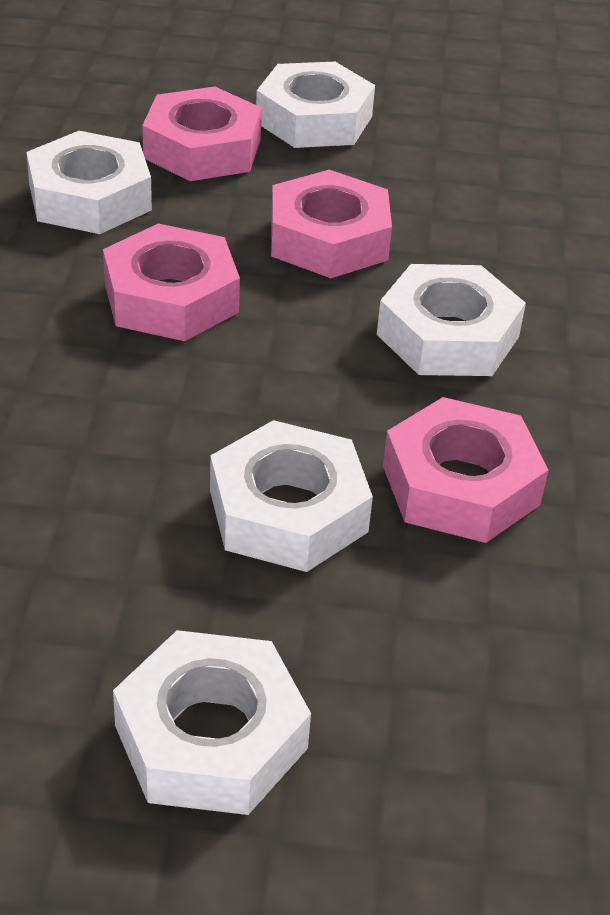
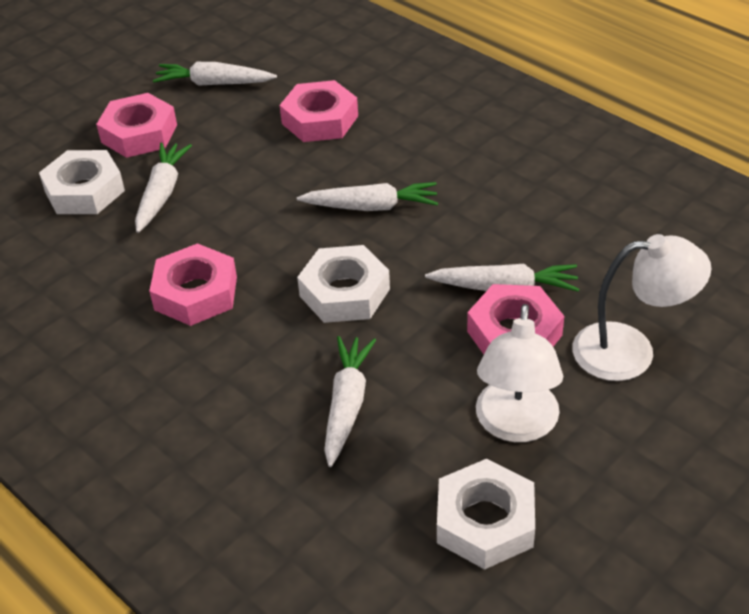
white carrot: 0 -> 5
white lamp: 0 -> 2
white nut: 5 -> 3

